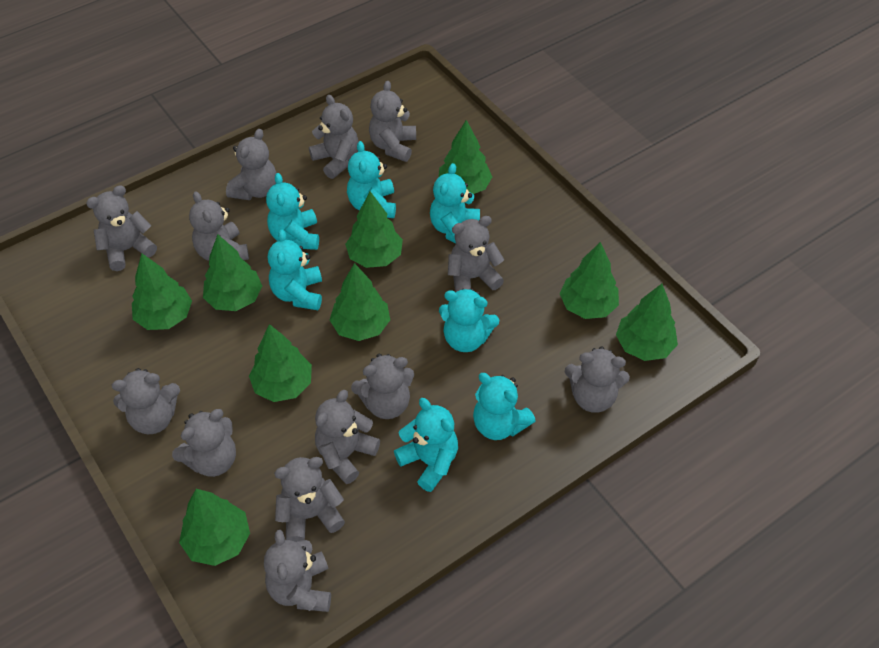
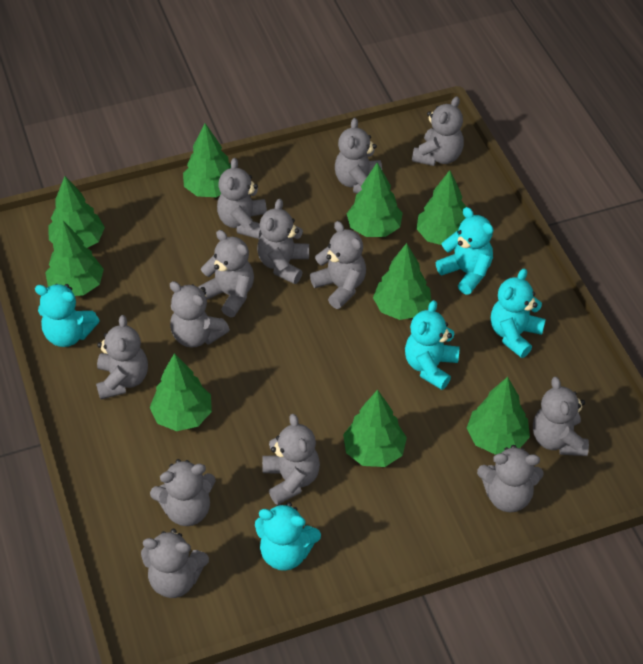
turquoise teddy bear: 7 -> 5

